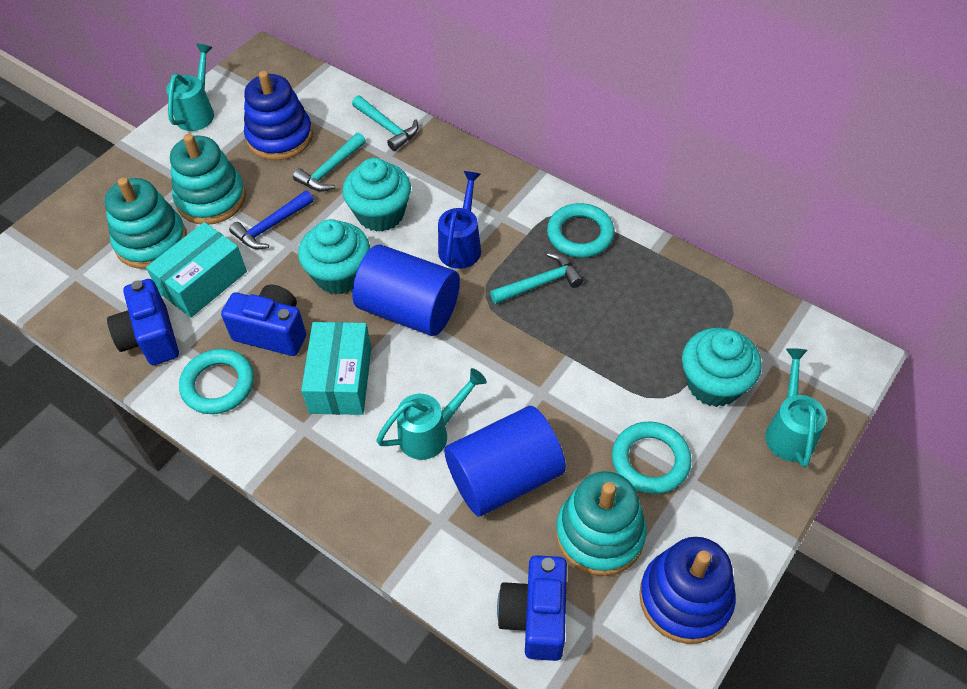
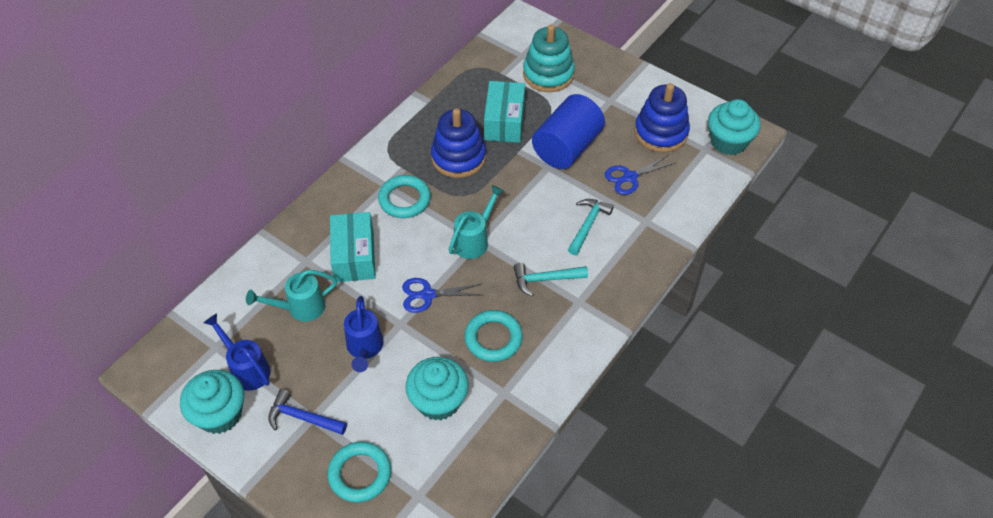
blue camera: 3 -> 0
blue cylinder: 2 -> 1
blue scissors: 0 -> 2
blue watering can: 1 -> 2
turquoise hammer: 3 -> 2
turquoise stacking toy: 3 -> 1
turquoise watering can: 3 -> 2

